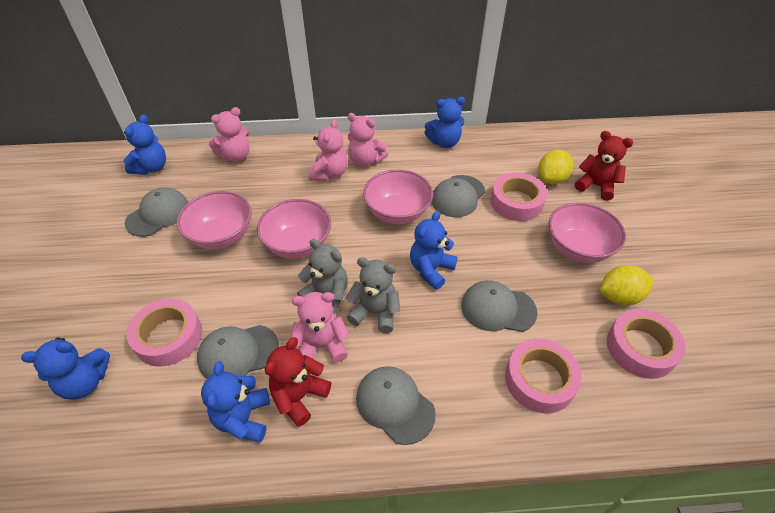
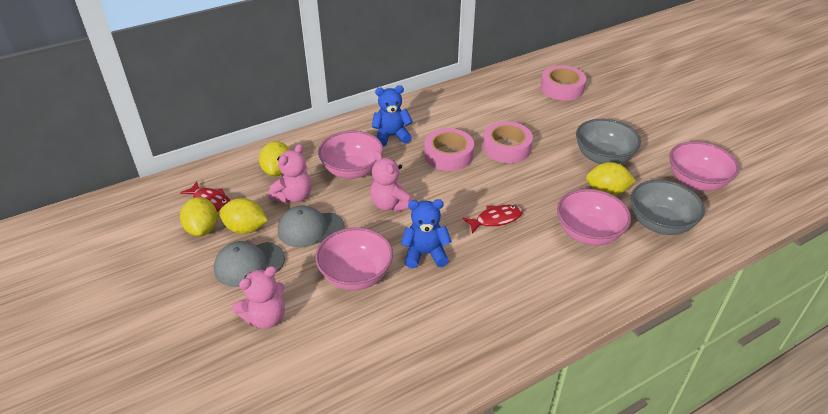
blue teddy bear: 5 -> 2
grey bowl: 0 -> 2
grey cap: 5 -> 2
grey teddy bear: 2 -> 0
pink tape: 4 -> 3
pink teddy bear: 4 -> 3
red fish: 0 -> 2
red teddy bear: 2 -> 0
yellow lemon: 2 -> 4

